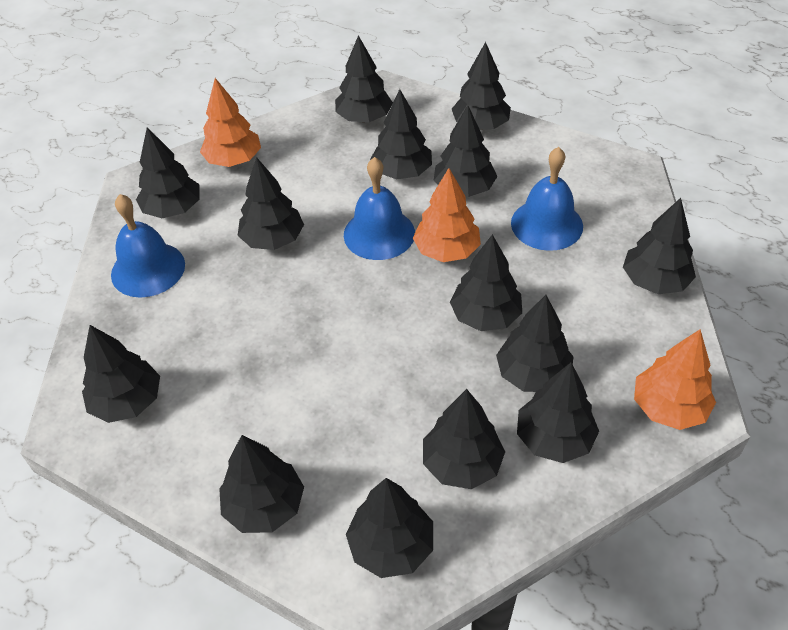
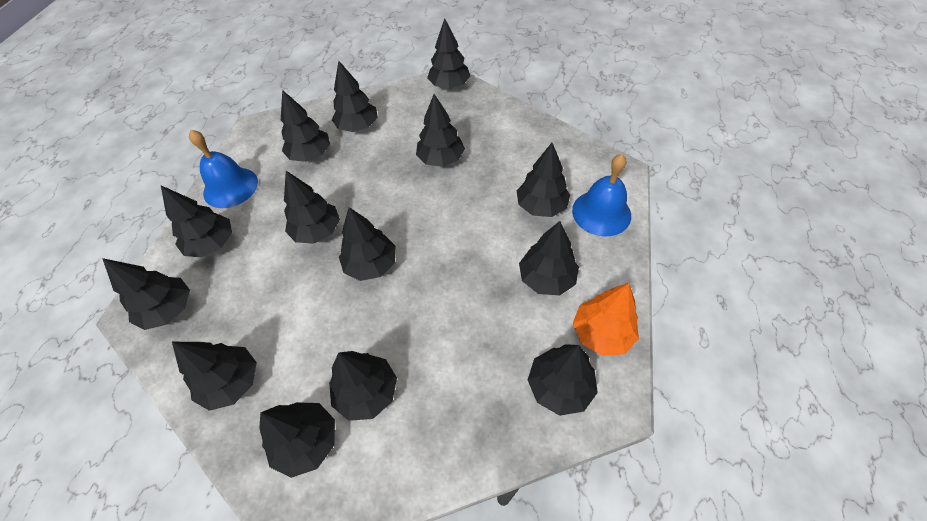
blue bell: 3 -> 2
orange tree: 3 -> 1

